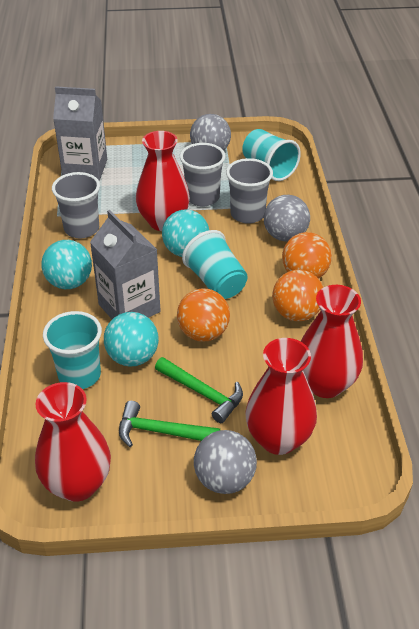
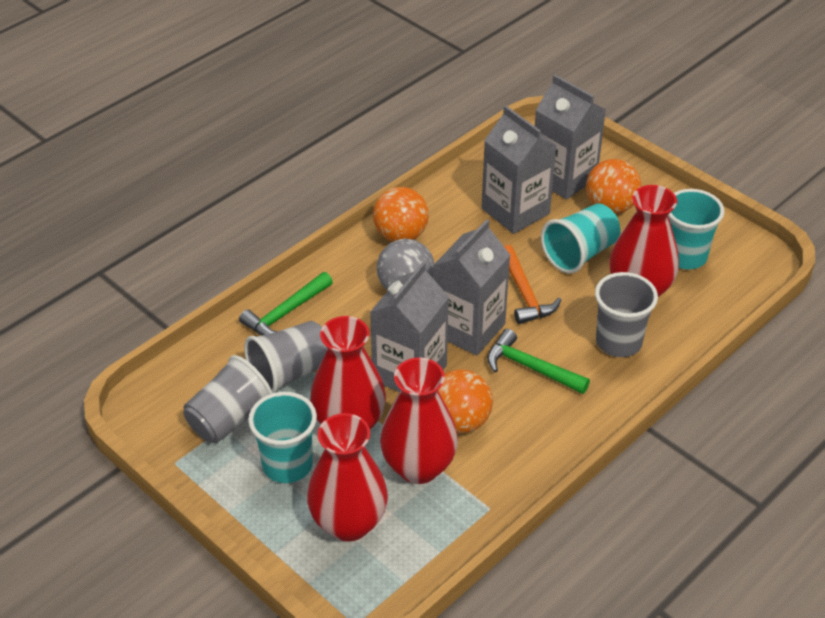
grey ball: 3 -> 1
grey carton: 2 -> 4
orange hammer: 0 -> 1
turquoise ball: 3 -> 0

